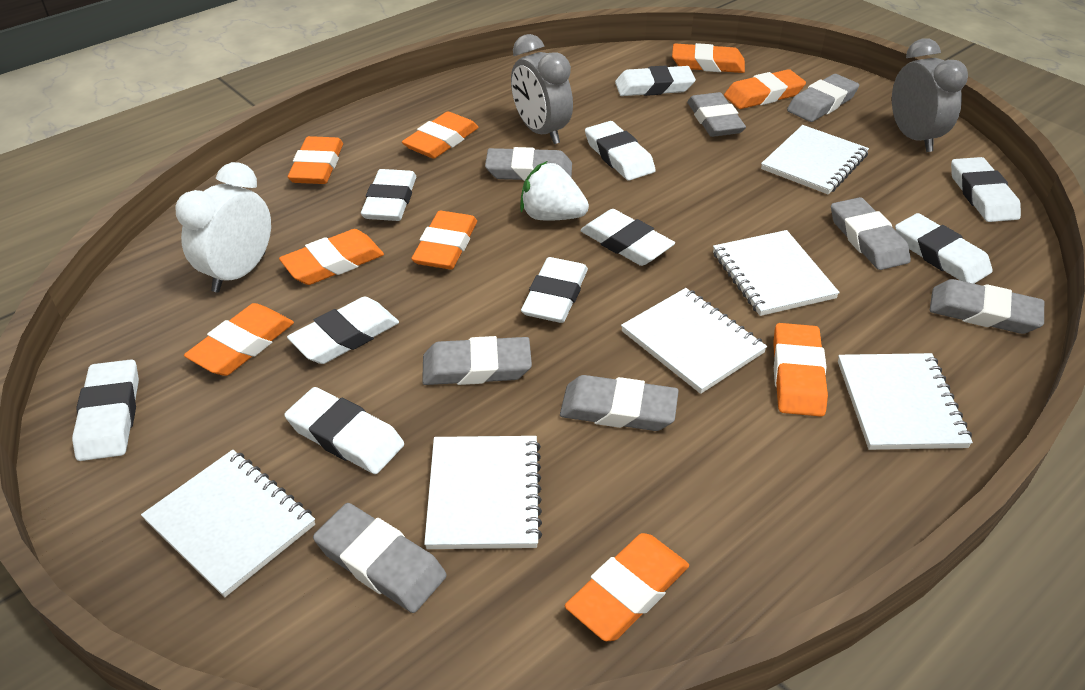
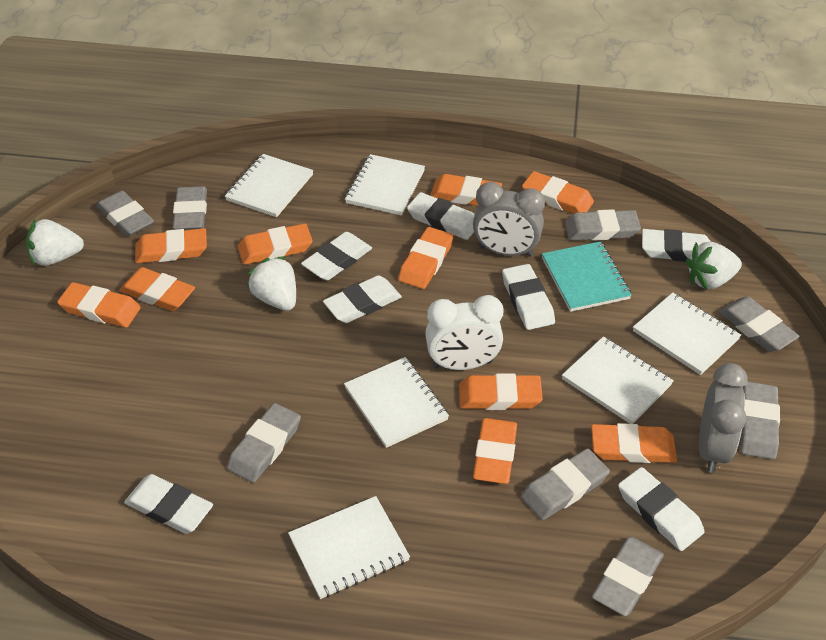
orange eraser: 9 -> 10
turquoise notebook: 0 -> 1
white eraser: 10 -> 7
white strawberry: 1 -> 3

